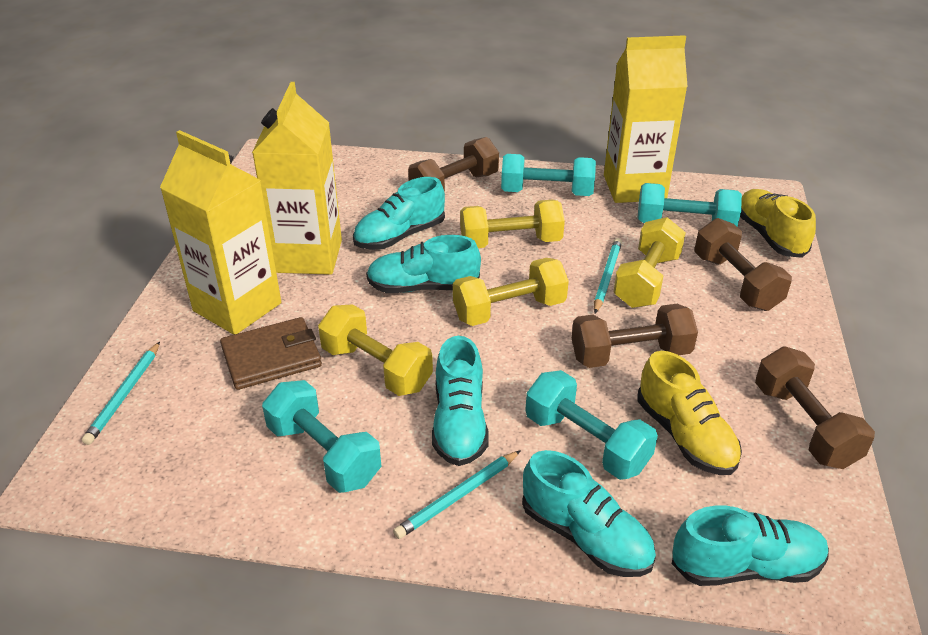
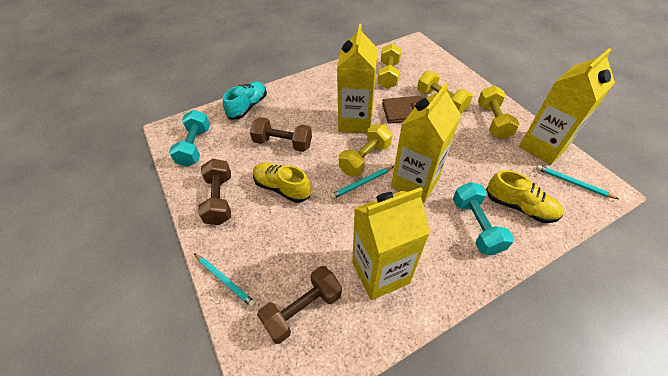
brown dumbbell: 4 -> 3
turquoise dumbbell: 4 -> 2
turquoise shoe: 5 -> 1
yellow carton: 3 -> 4

